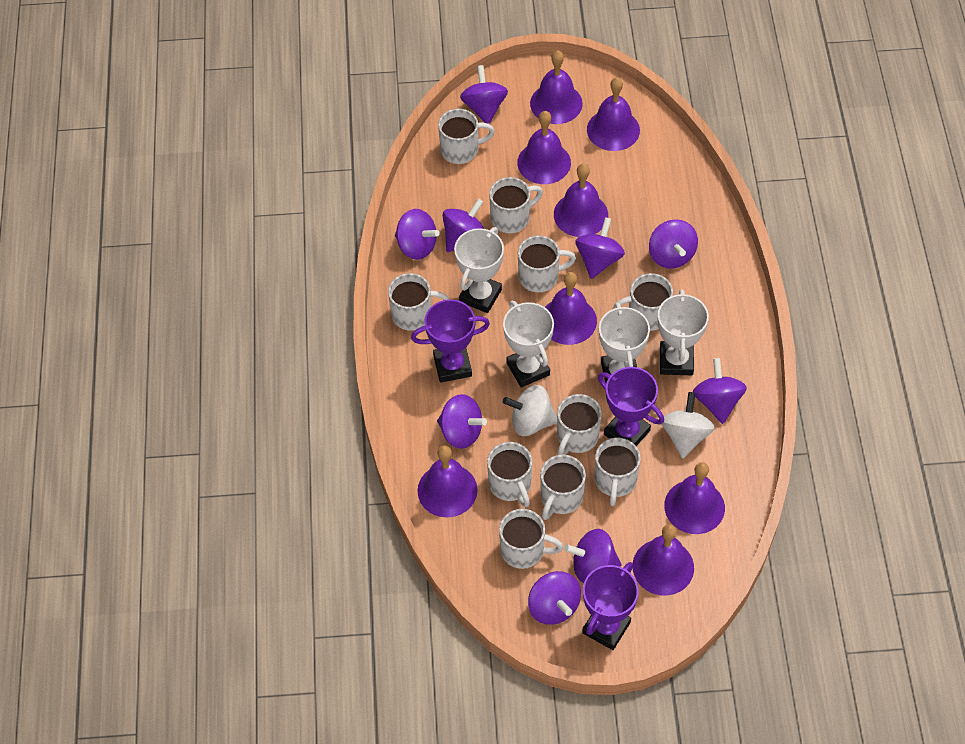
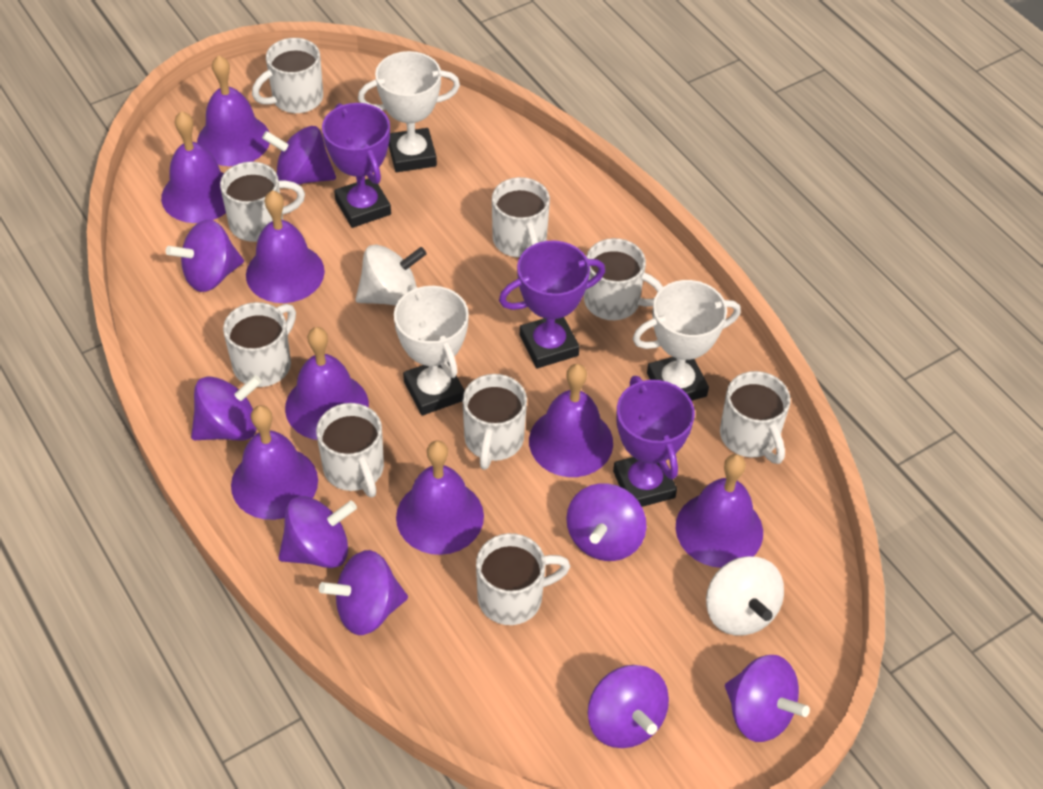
purple spinning top: 9 -> 8
white mug: 10 -> 9
white trophy: 4 -> 3

